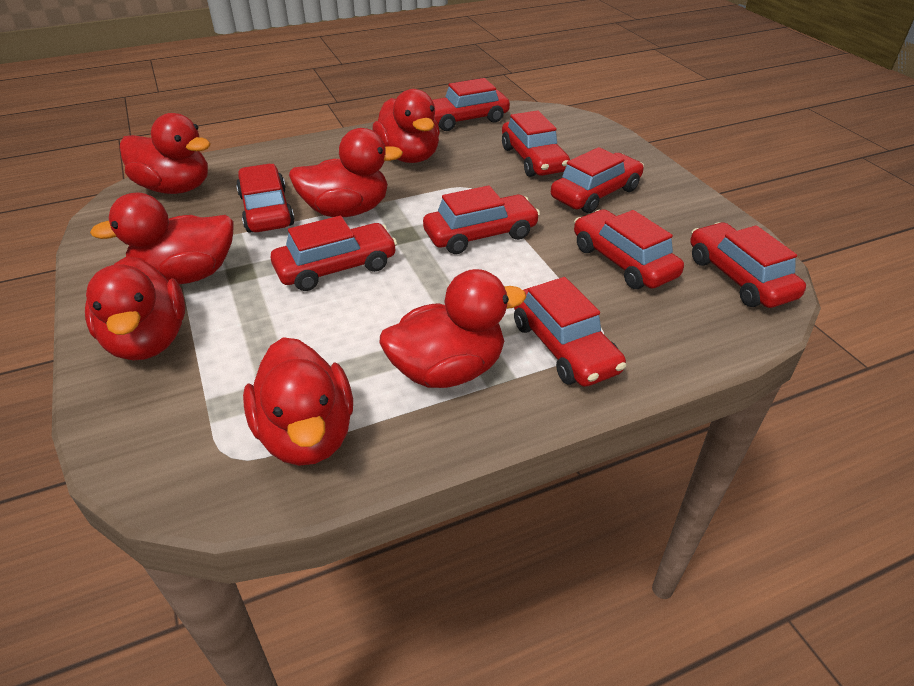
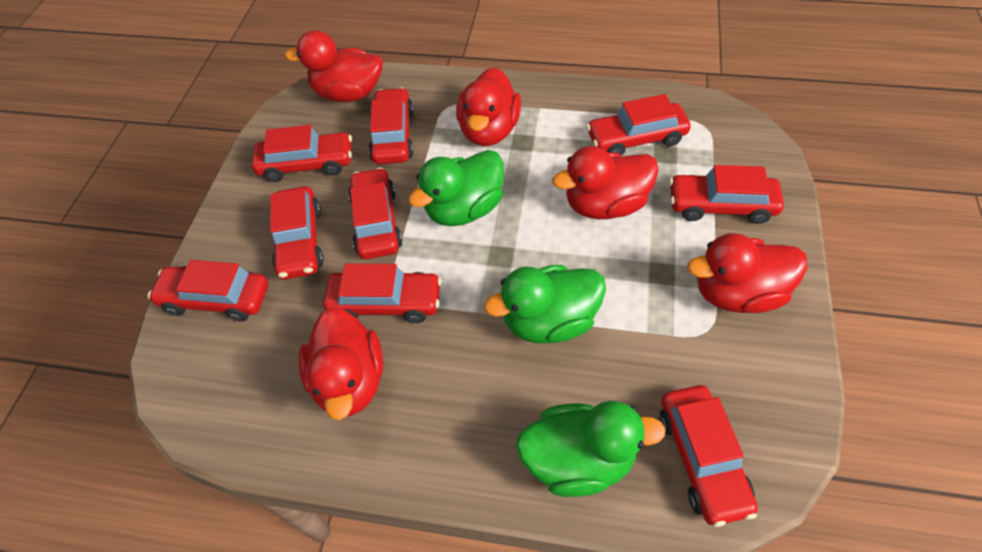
green duck: 0 -> 3
red duck: 7 -> 5

